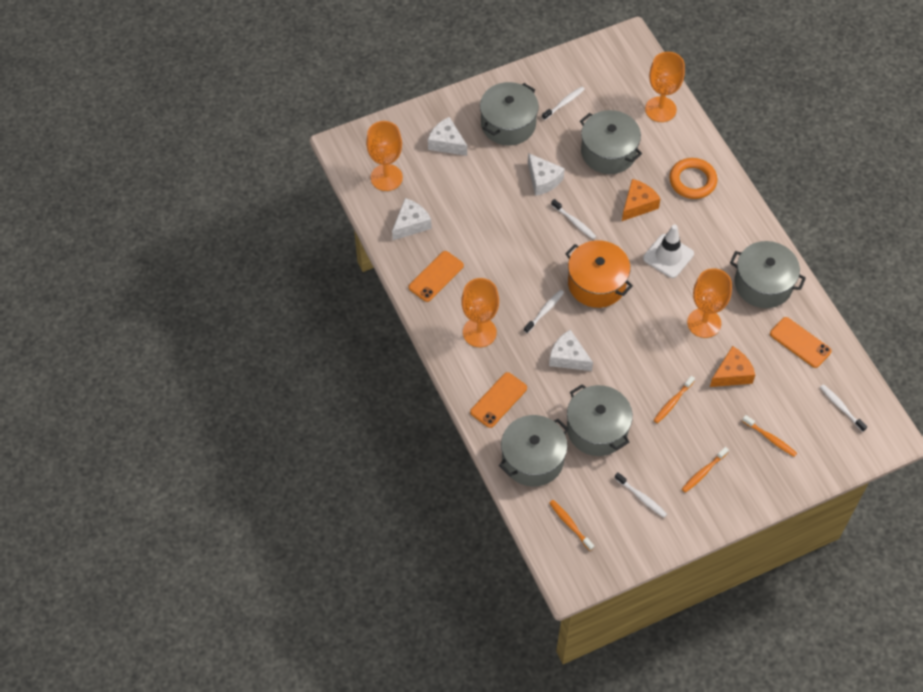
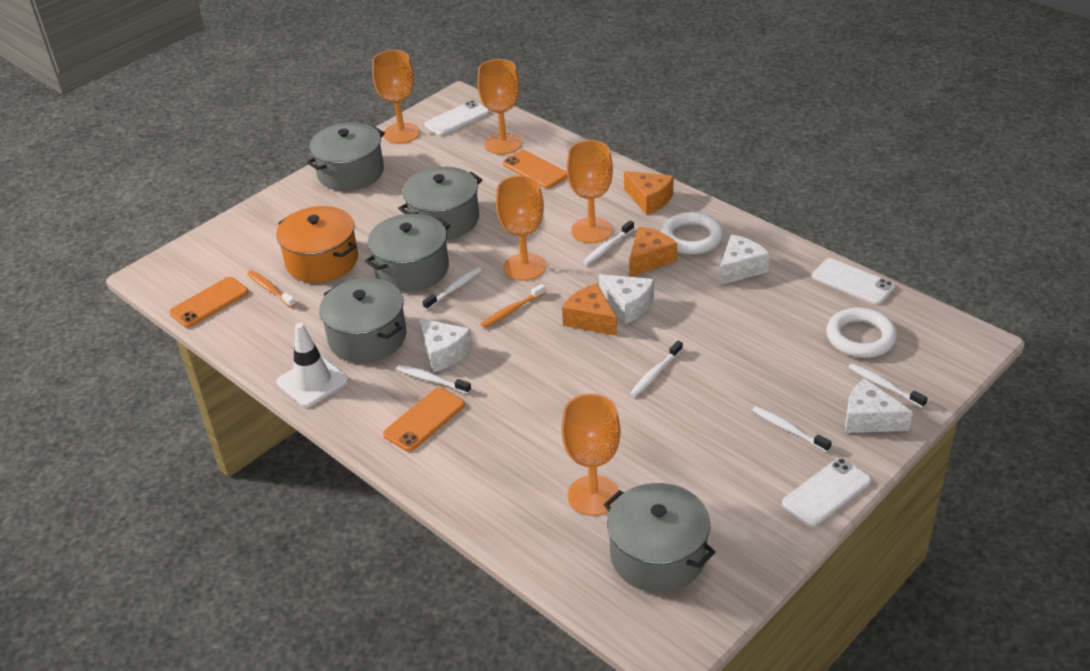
orange cheese: 2 -> 3
orange goblet: 4 -> 5
orange ring: 1 -> 0
orange toothbrush: 4 -> 2
white phone: 0 -> 3
white ring: 0 -> 2
white toothbrush: 5 -> 6

